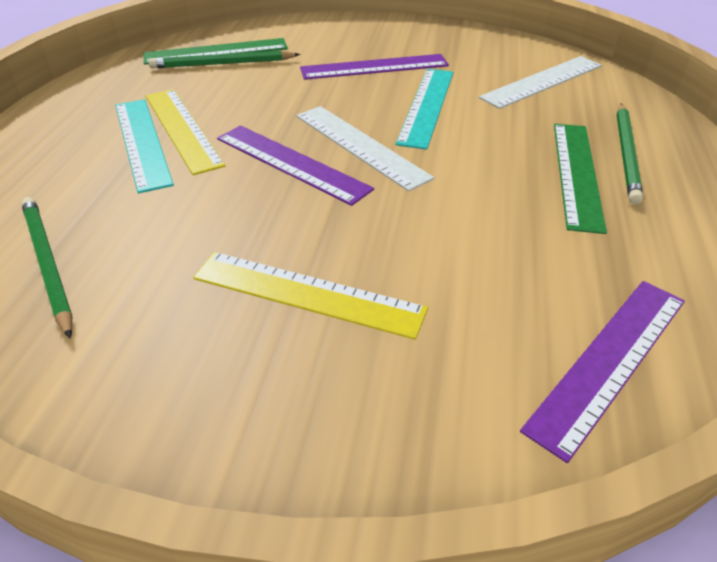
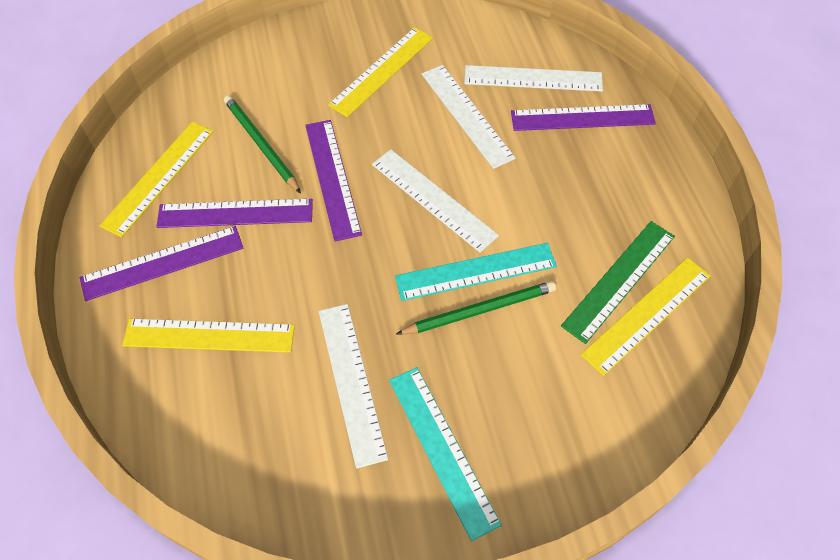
green pencil: 3 -> 2
green ruler: 2 -> 1
purple ruler: 3 -> 4
white ruler: 2 -> 4
yellow ruler: 2 -> 4

